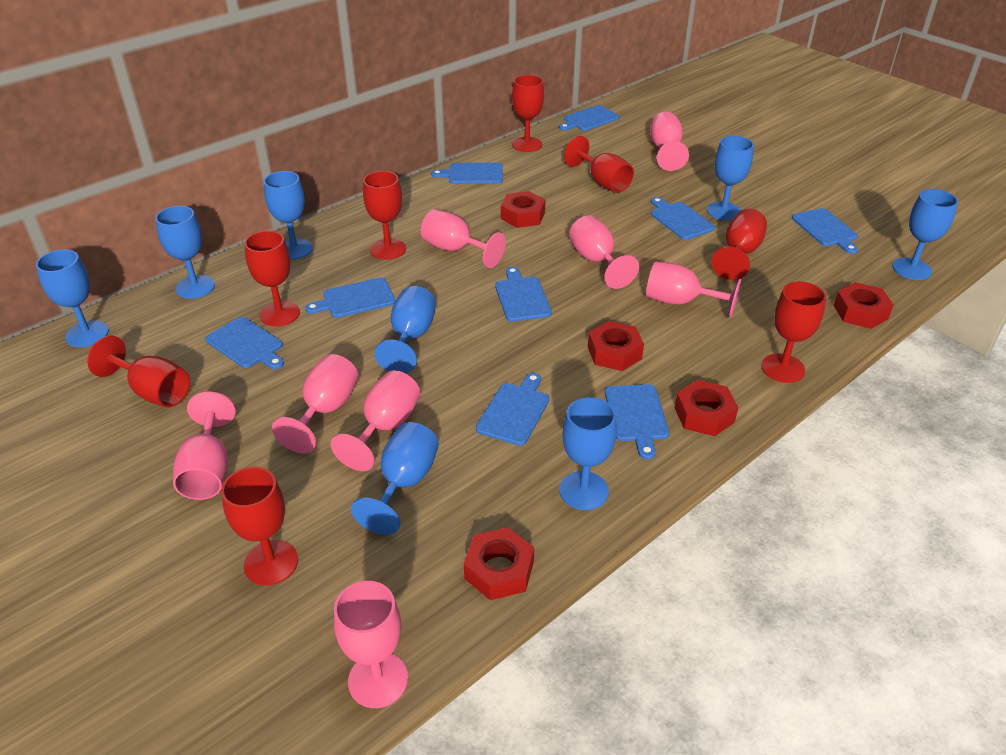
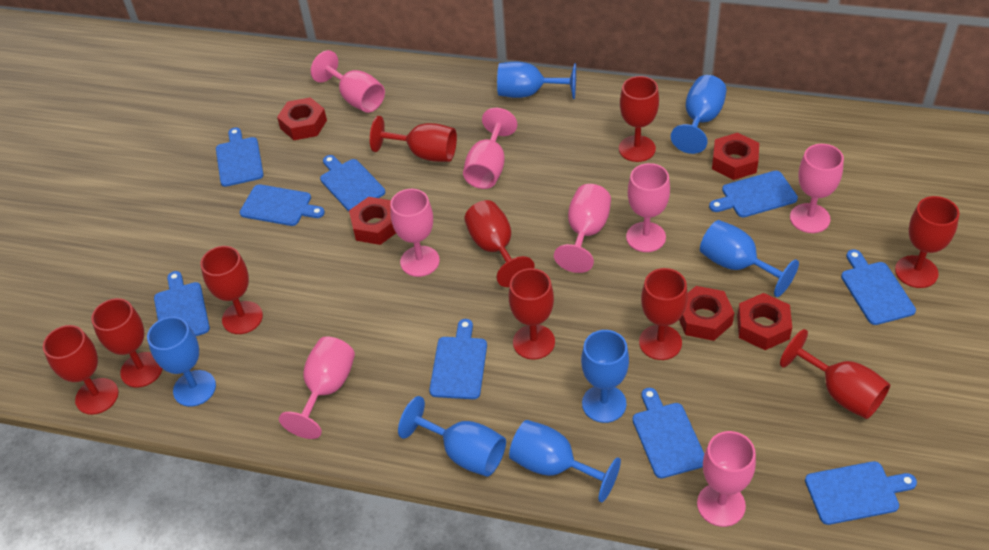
blue goblet: 8 -> 7
red goblet: 8 -> 10

